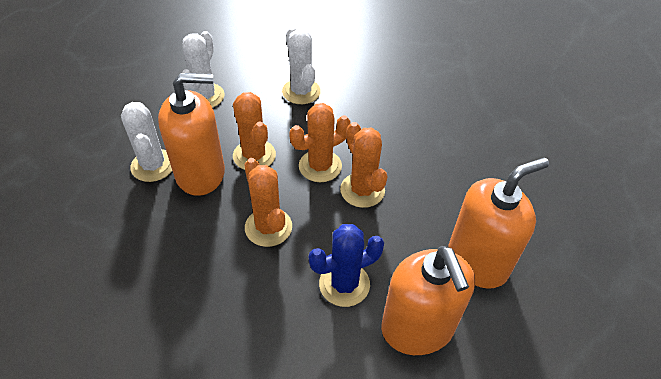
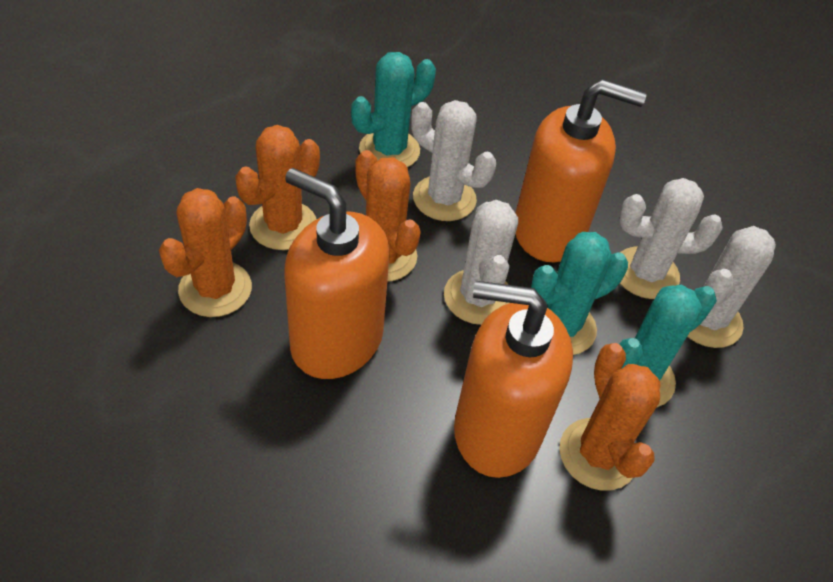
blue cactus: 1 -> 0
turquoise cactus: 0 -> 3
white cactus: 3 -> 4

